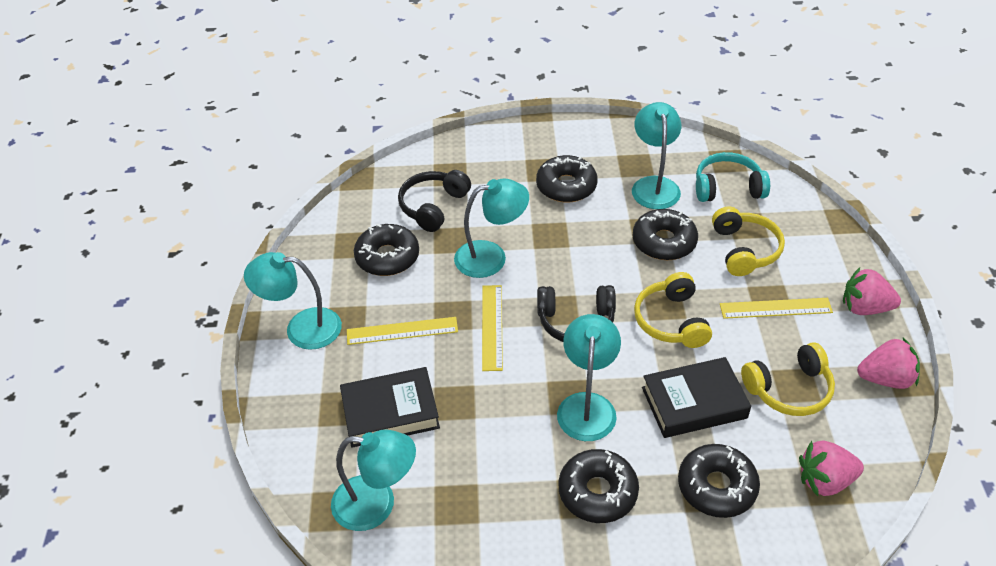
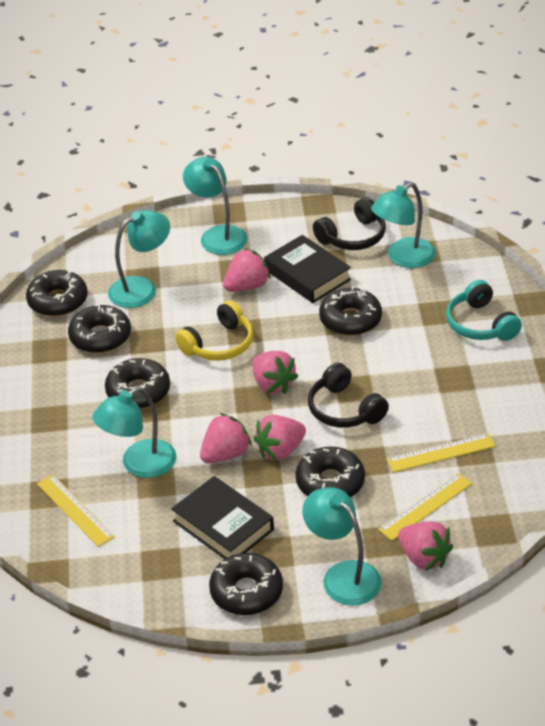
black donut: 5 -> 6
pink strawberry: 3 -> 5
yellow headphones: 3 -> 1

